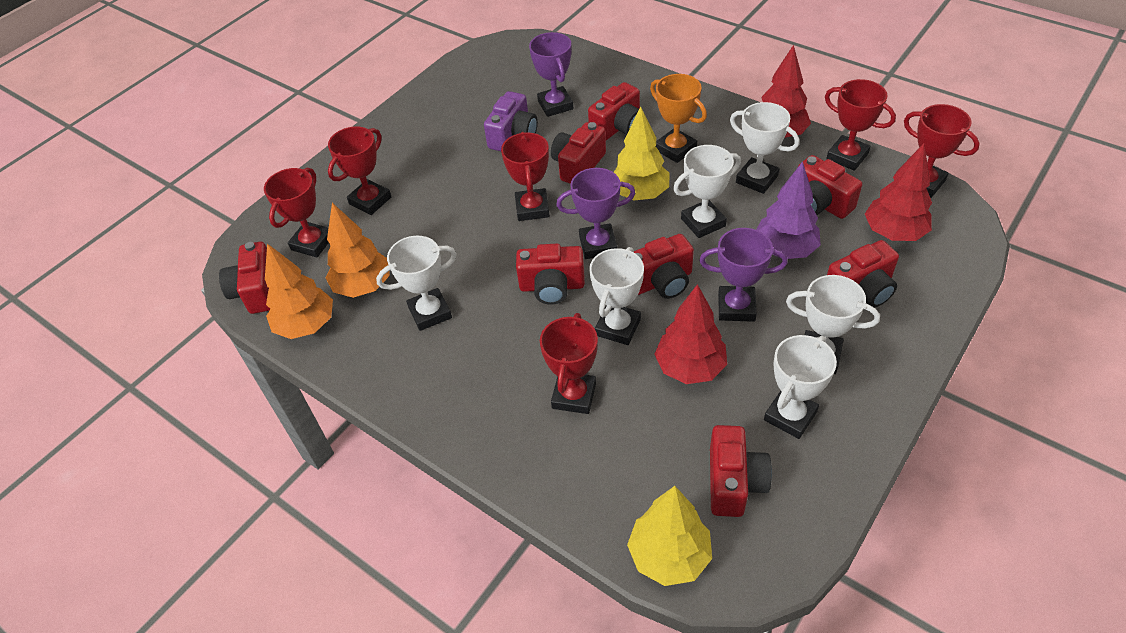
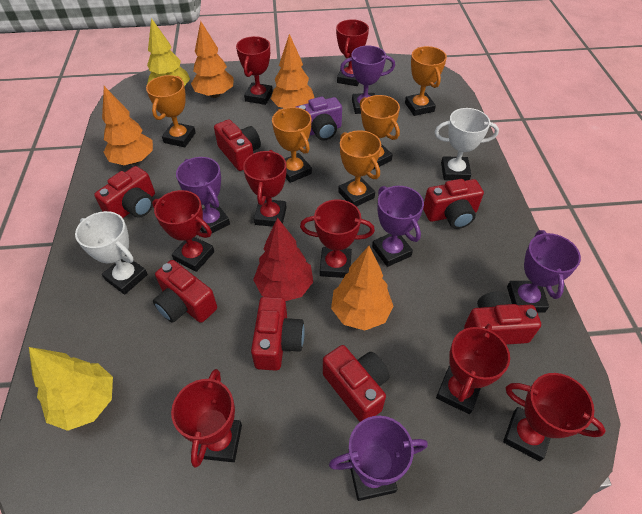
orange tree: 2 -> 4
orange trophy: 1 -> 5
purple tree: 1 -> 0
purple trophy: 3 -> 5
red camera: 8 -> 7
red tree: 3 -> 1
red trophy: 6 -> 8
white trophy: 6 -> 2

